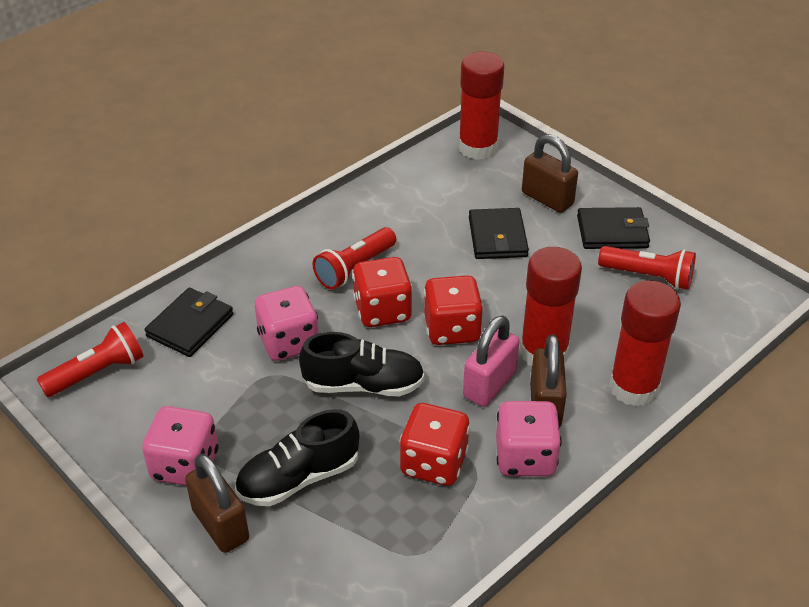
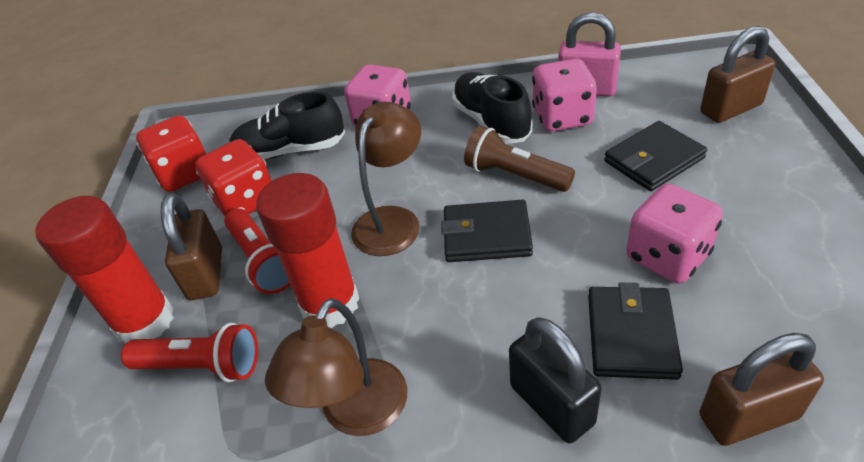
black padlock: 0 -> 1
brown flashlight: 0 -> 1
brown lamp: 0 -> 2
red dice: 3 -> 2
red flashlight: 3 -> 2
red glue stick: 3 -> 2

